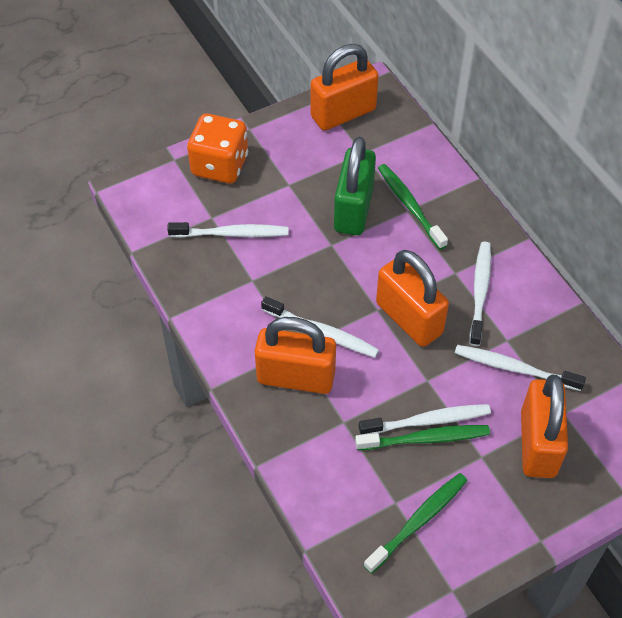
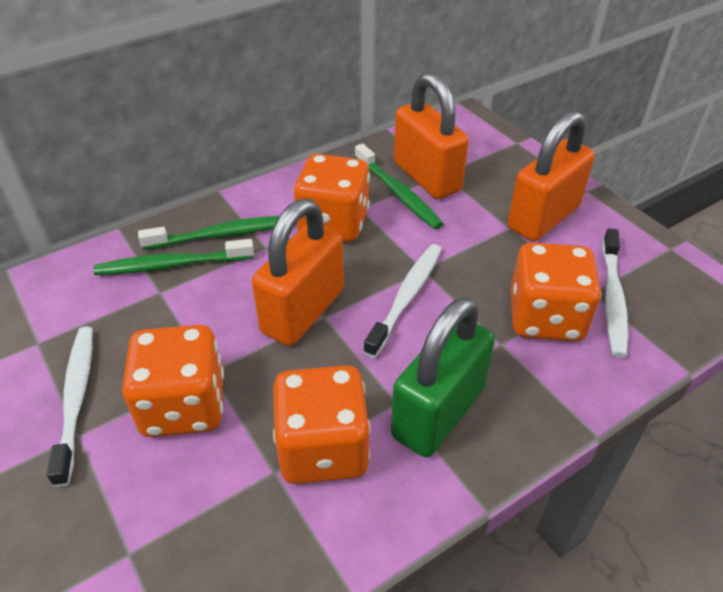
orange dice: 1 -> 4
orange padlock: 4 -> 3
white toothbrush: 5 -> 3

